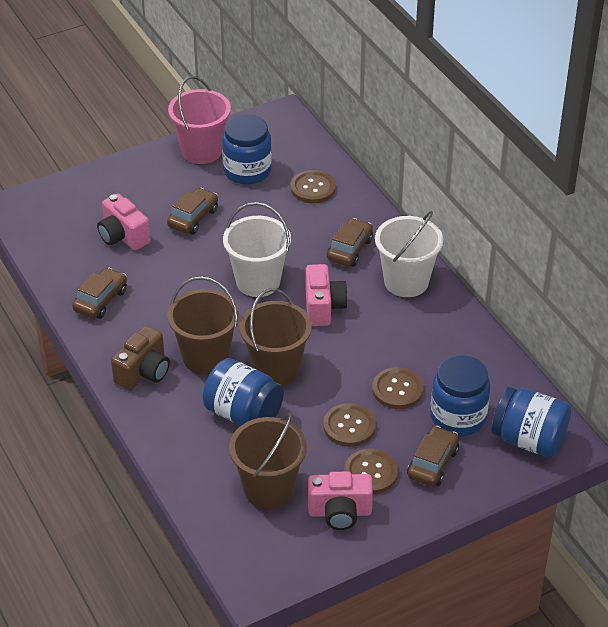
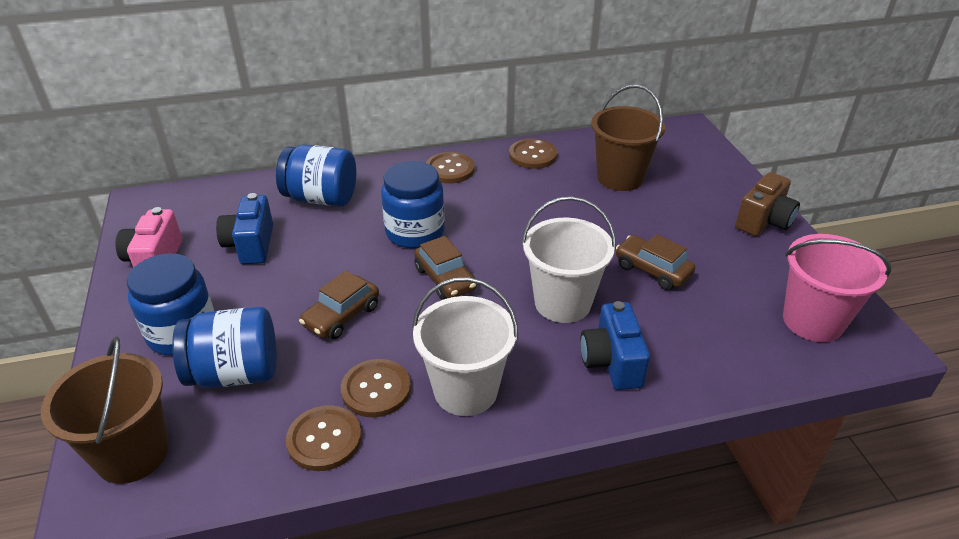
blue camera: 0 -> 2
brown bucket: 3 -> 2
brown car: 4 -> 3
pink camera: 3 -> 1

